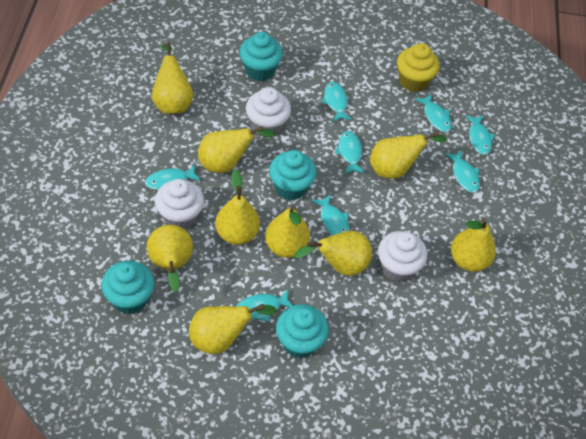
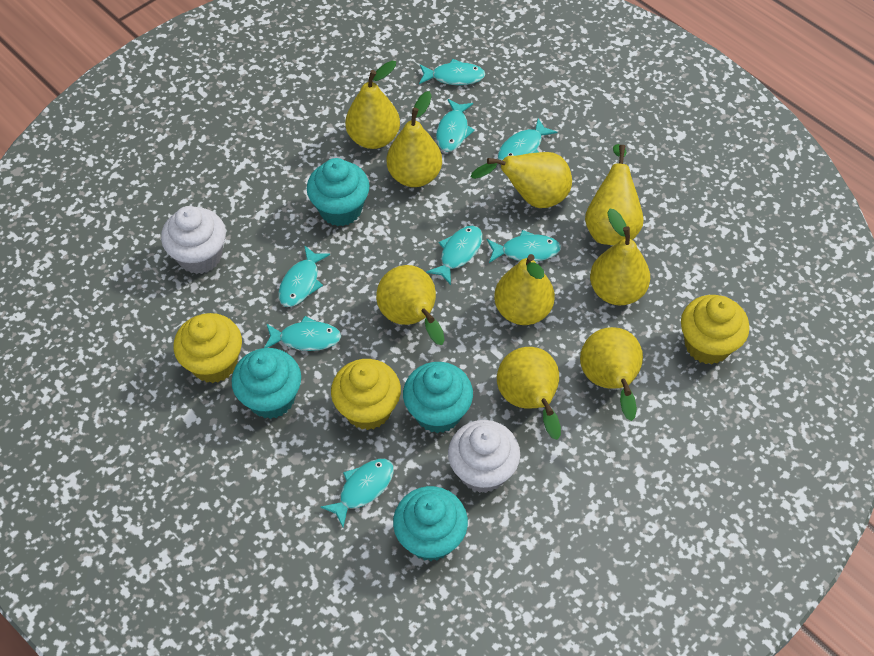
white cupcake: 3 -> 2
yellow cupcake: 1 -> 3

